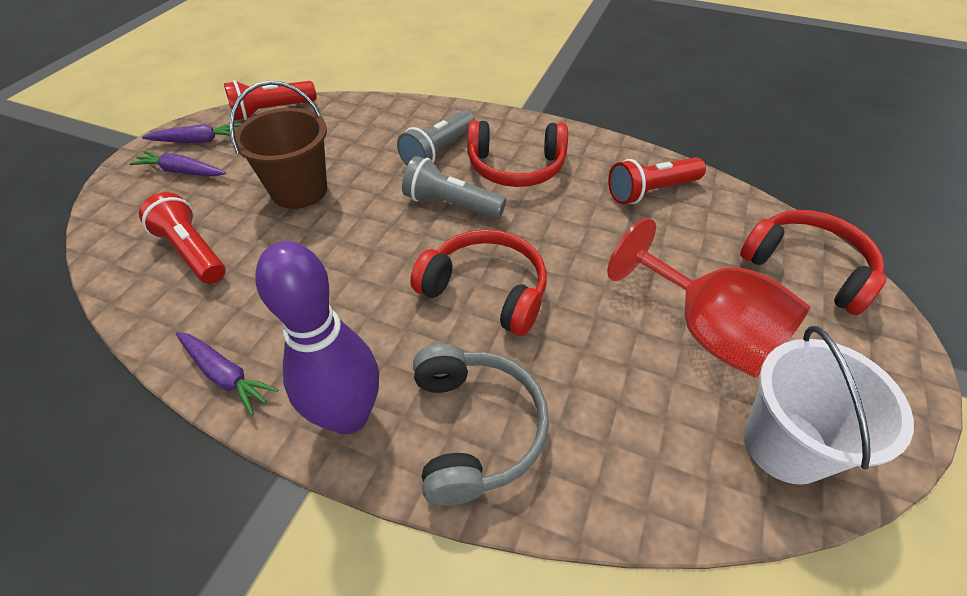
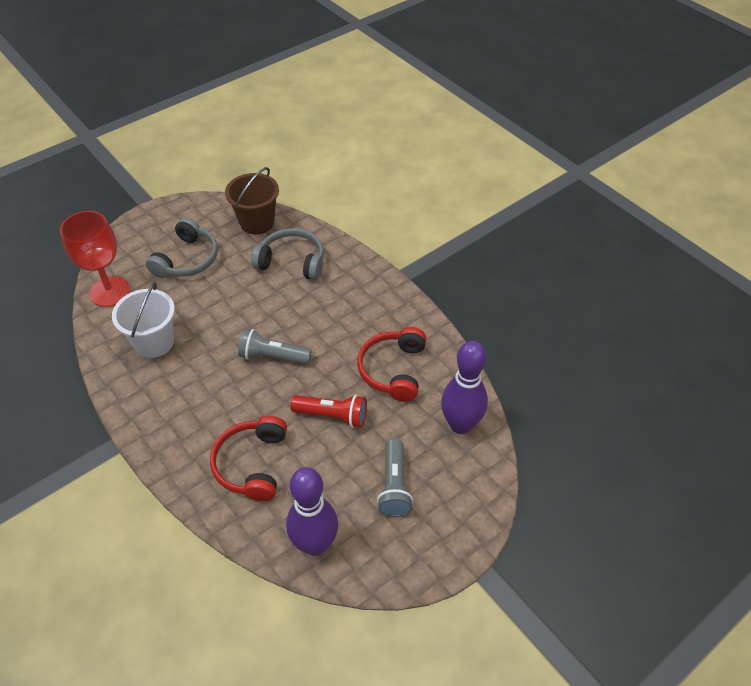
grey headphones: 1 -> 2
purple bowling pin: 1 -> 2
purple carrot: 3 -> 0
red flashlight: 3 -> 1
red headphones: 3 -> 2

